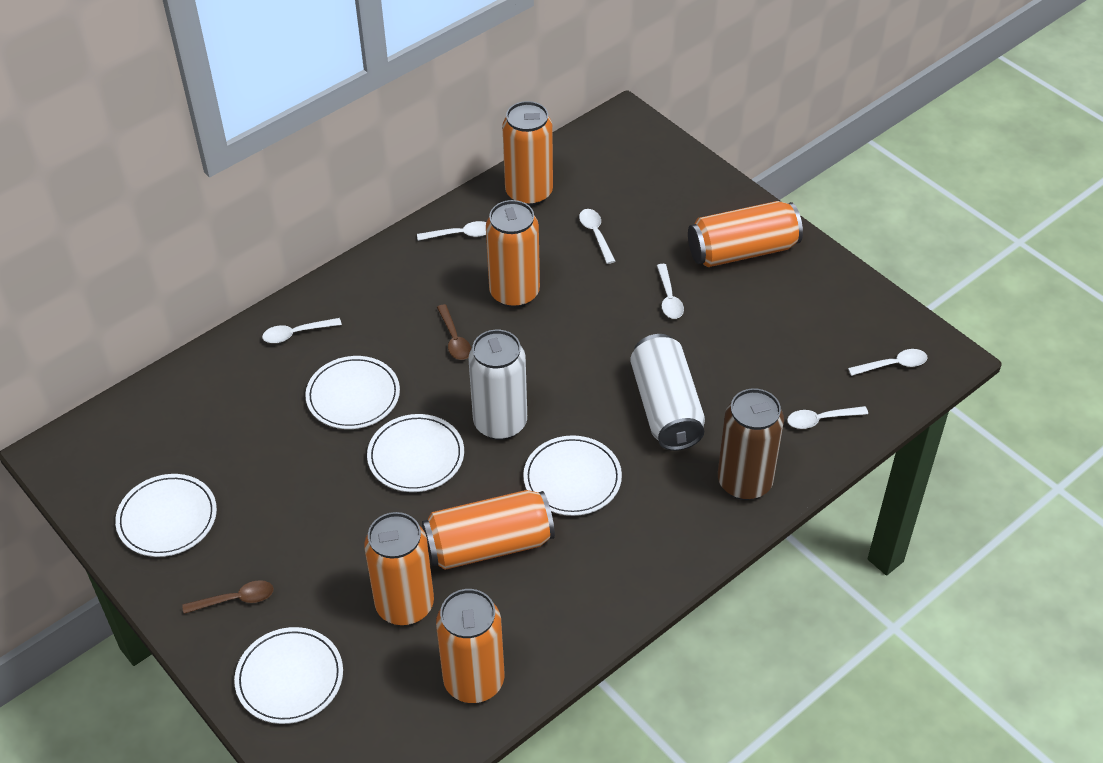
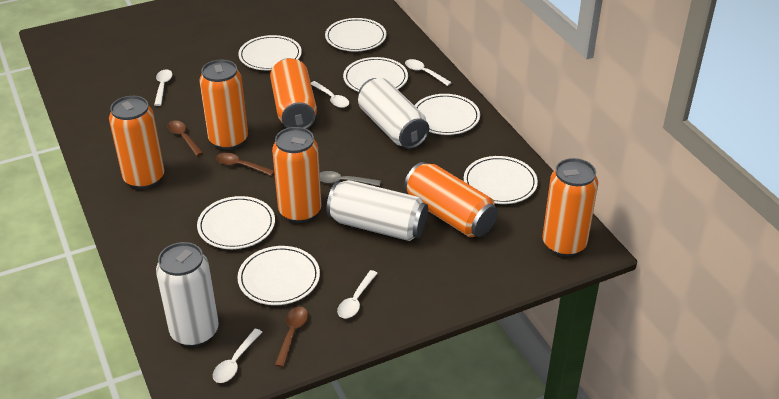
brown can: 1 -> 0
brown spoon: 2 -> 3
grey spoon: 0 -> 1
white can: 2 -> 3
white plate: 5 -> 7
white spoon: 6 -> 5

